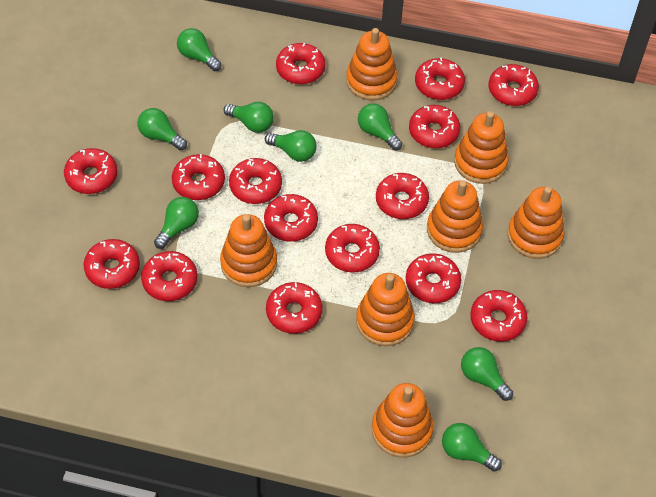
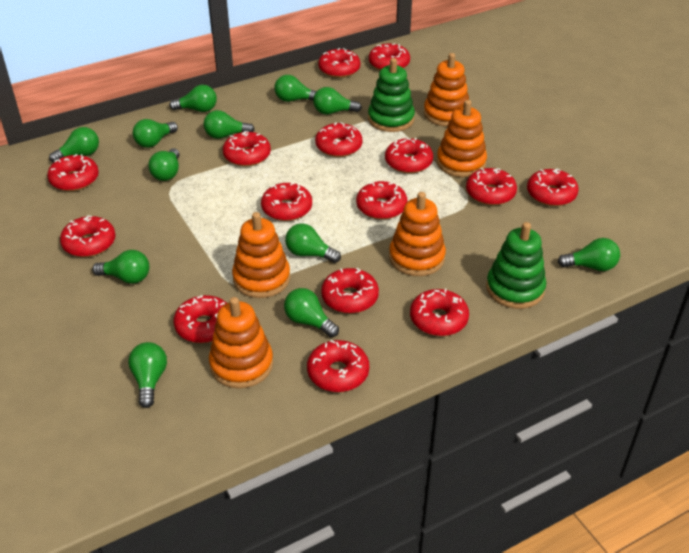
green light bulb: 8 -> 12
green stacking toy: 0 -> 2
orange stacking toy: 7 -> 5

